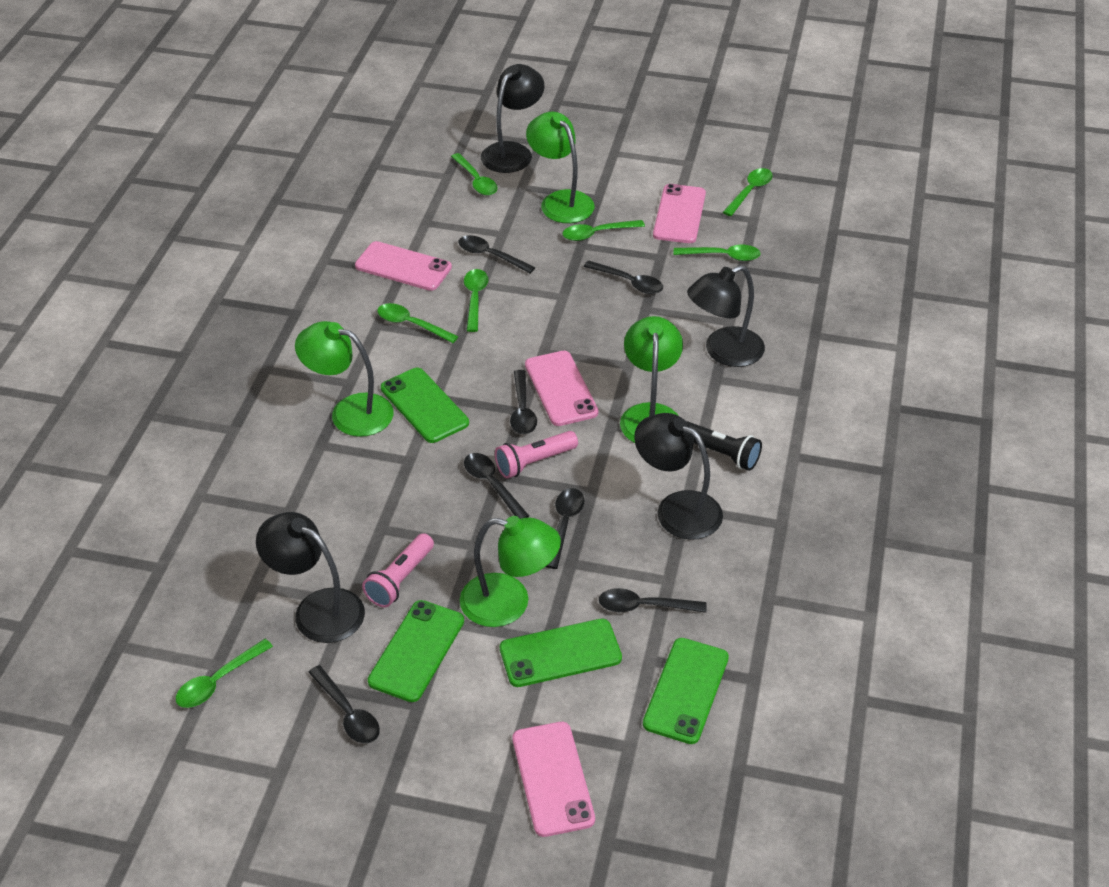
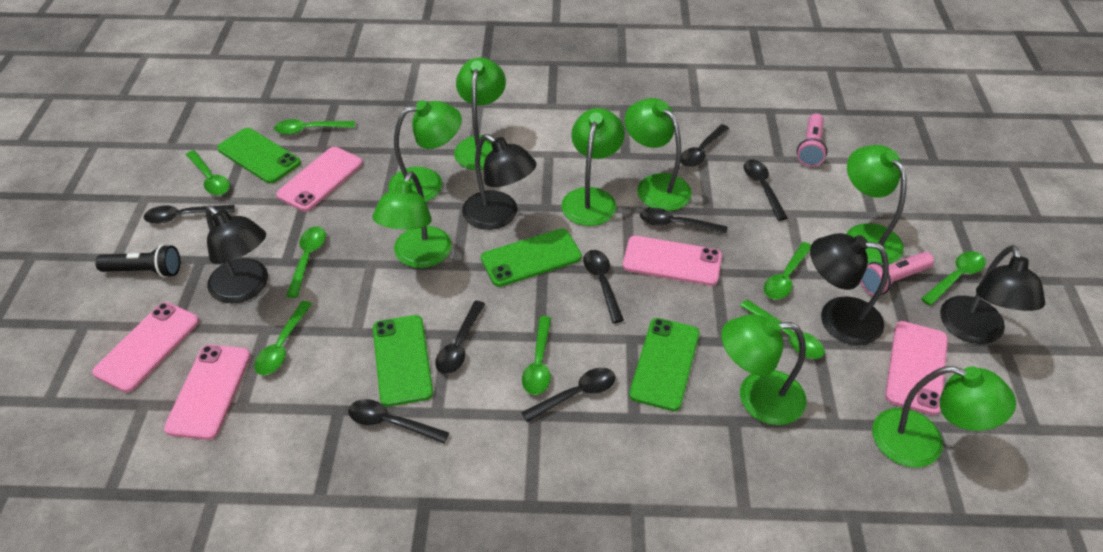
black spoon: 7 -> 8
green lamp: 4 -> 8
green spoon: 7 -> 8
pink phone: 4 -> 5

